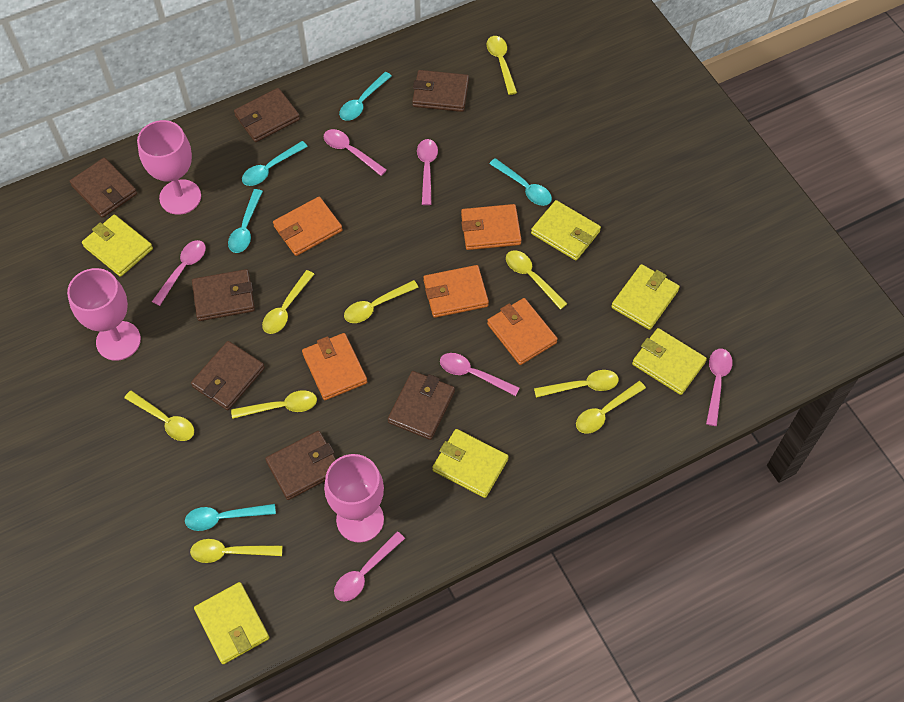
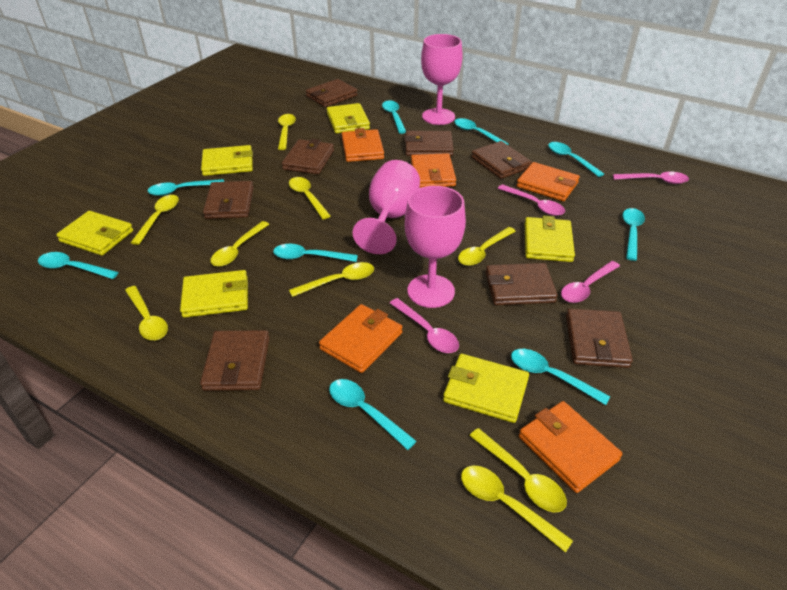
brown wallet: 7 -> 8
pink spoon: 6 -> 4
turquoise spoon: 5 -> 9

